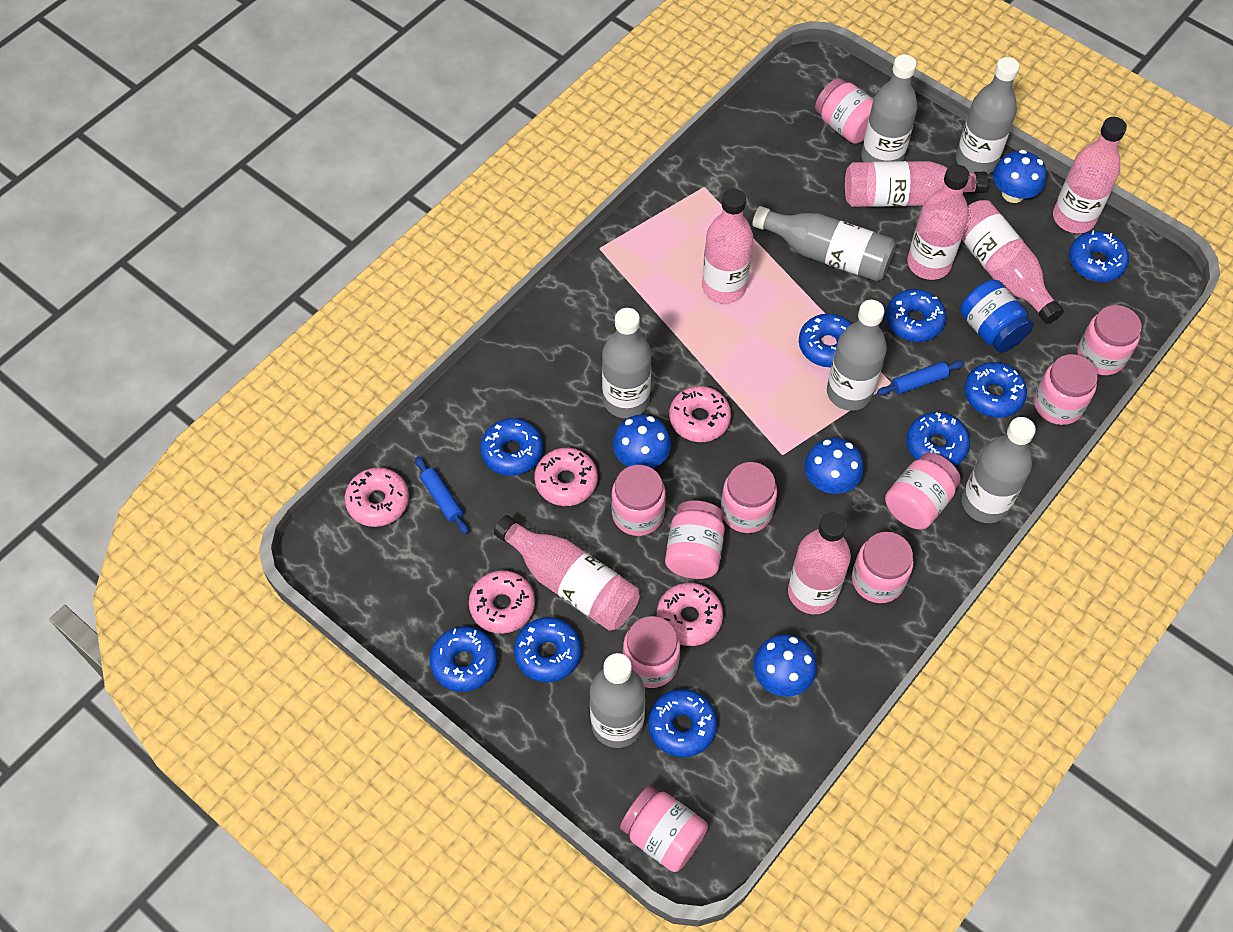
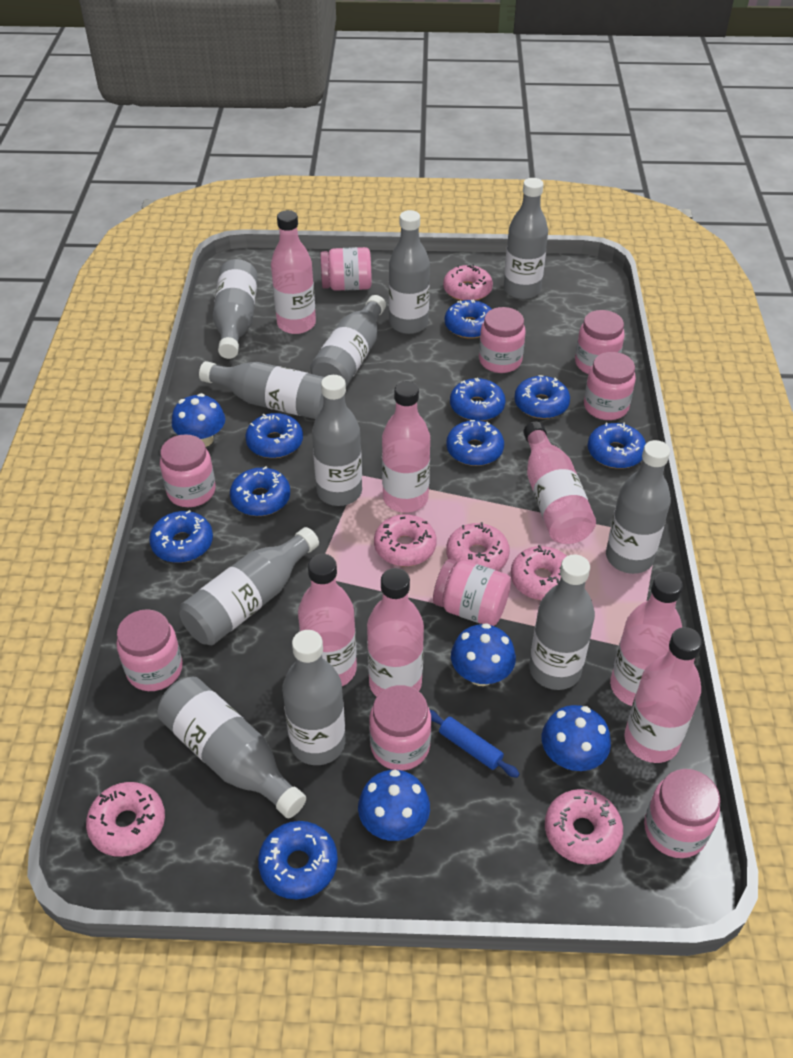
blue jar: 1 -> 0
blue rolling pin: 2 -> 1
grey bottle: 7 -> 11
pink donut: 5 -> 6
pink jar: 10 -> 9

